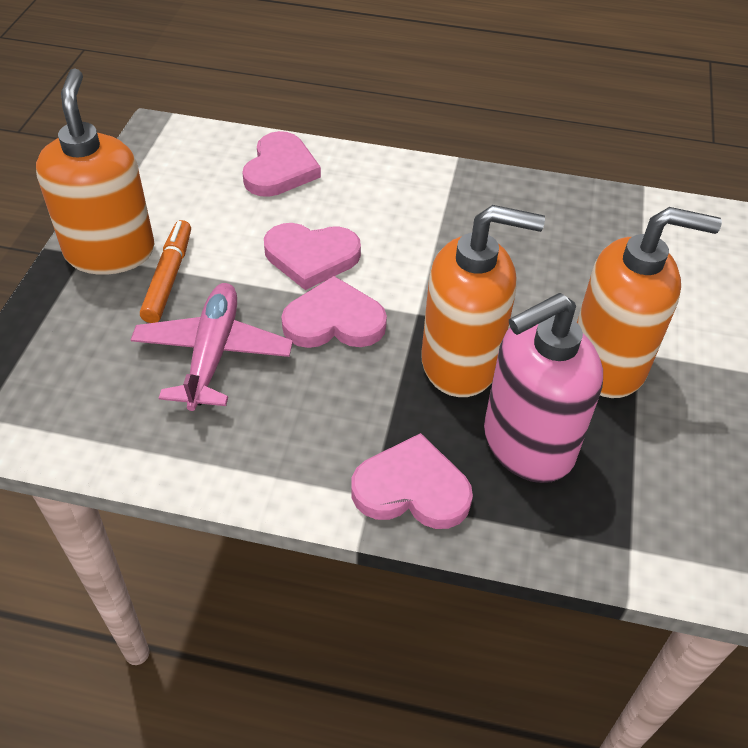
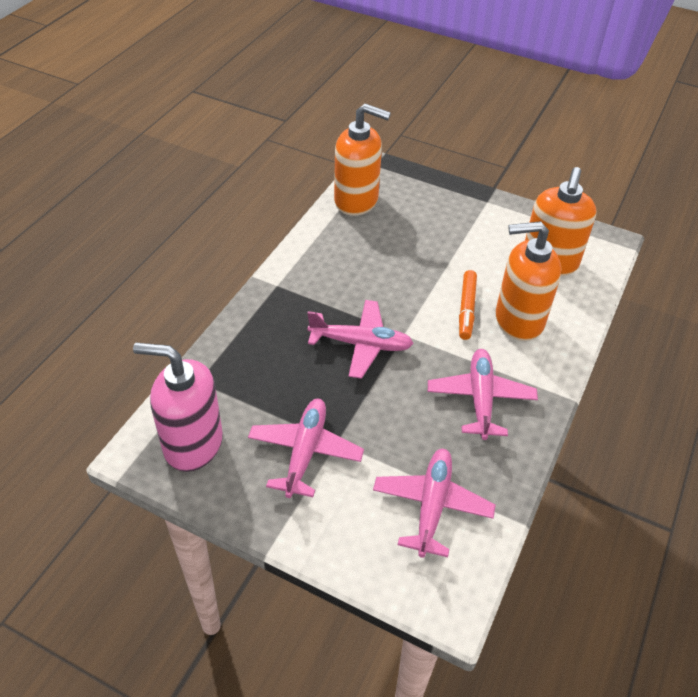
pink heart: 4 -> 0
pink plane: 1 -> 4

